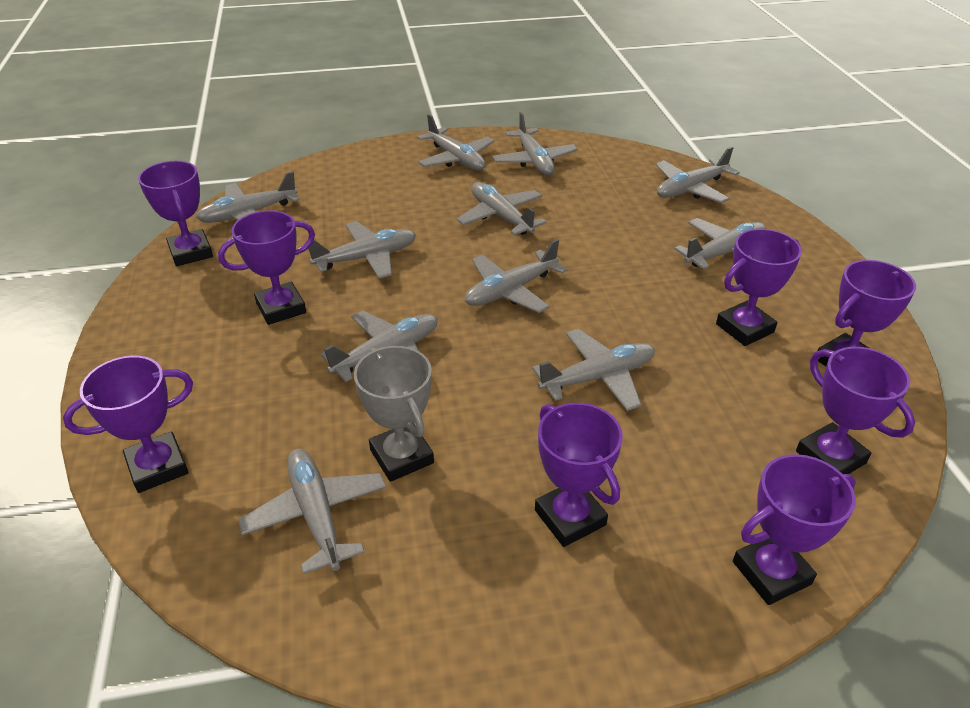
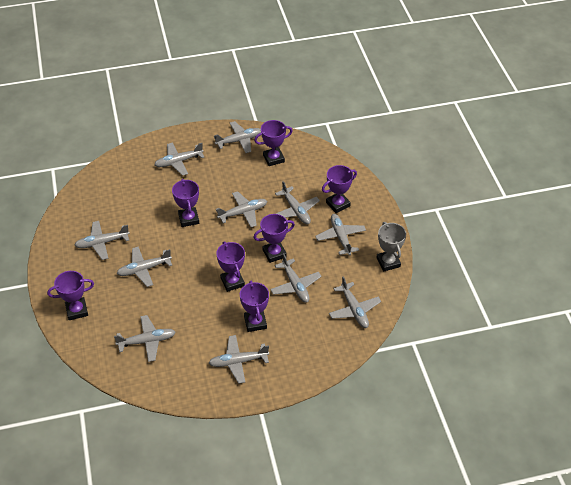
purple trophy: 8 -> 7

